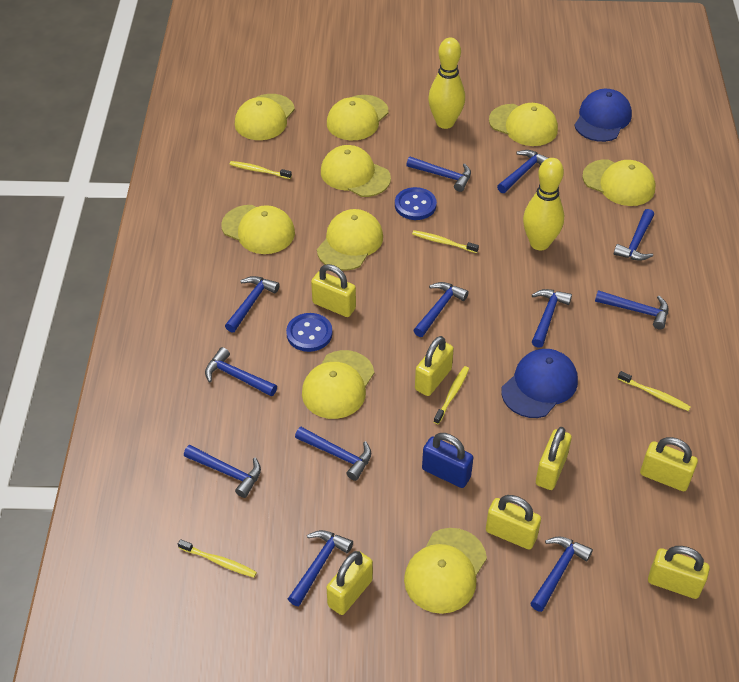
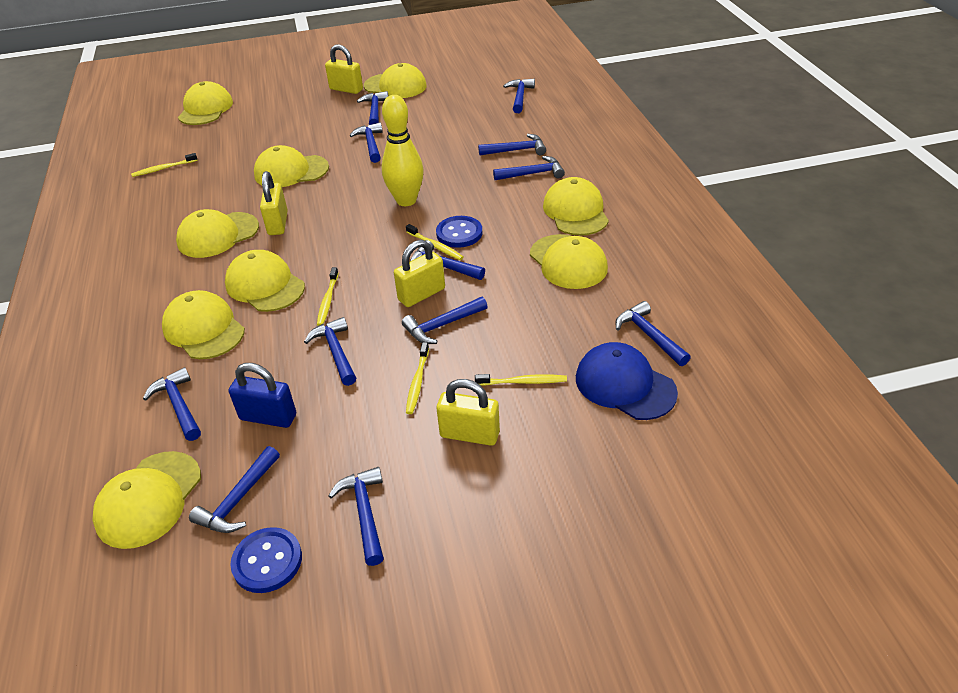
blue cap: 2 -> 1
yellow bowling pin: 2 -> 1
yellow padlock: 7 -> 4

